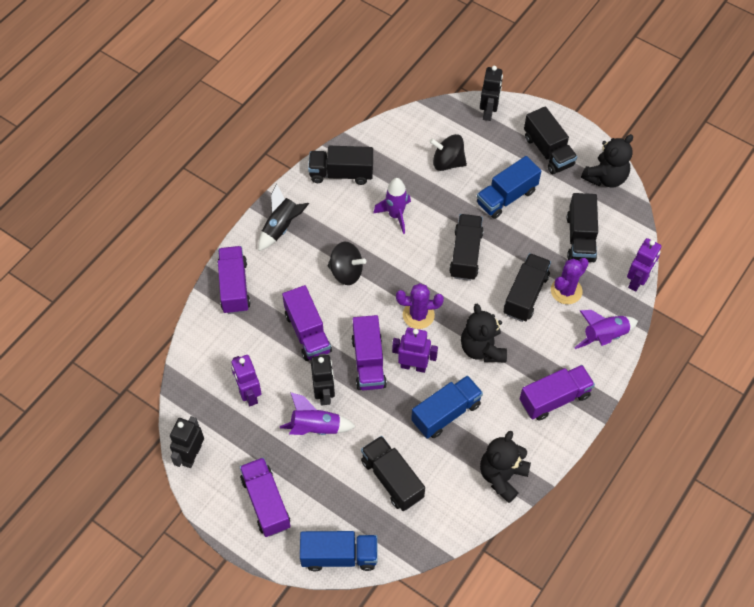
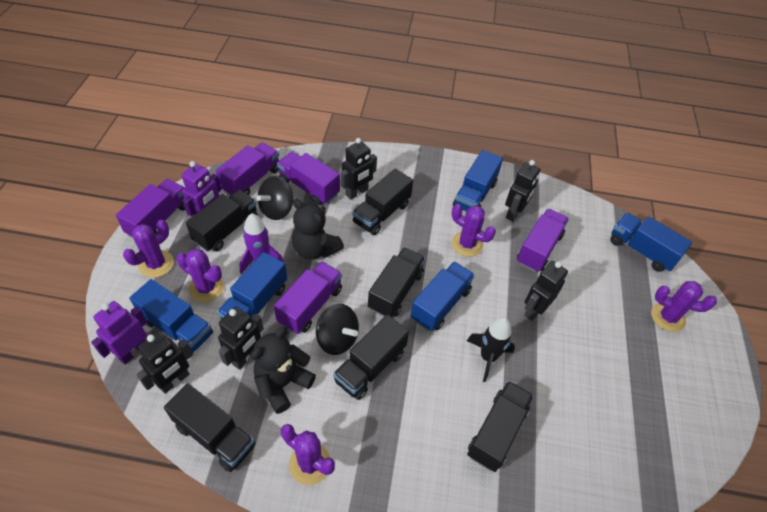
black robot: 3 -> 5
black teddy bear: 3 -> 2
blue truck: 3 -> 5
purple cactus: 2 -> 5
purple robot: 3 -> 2
purple rocket: 3 -> 1

